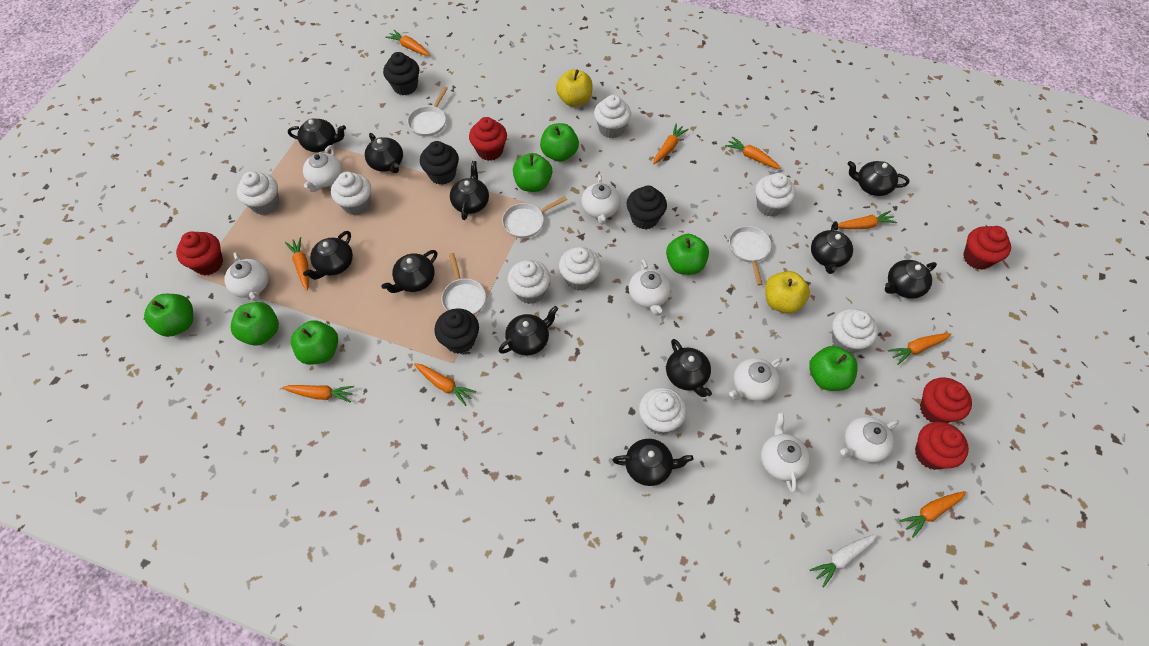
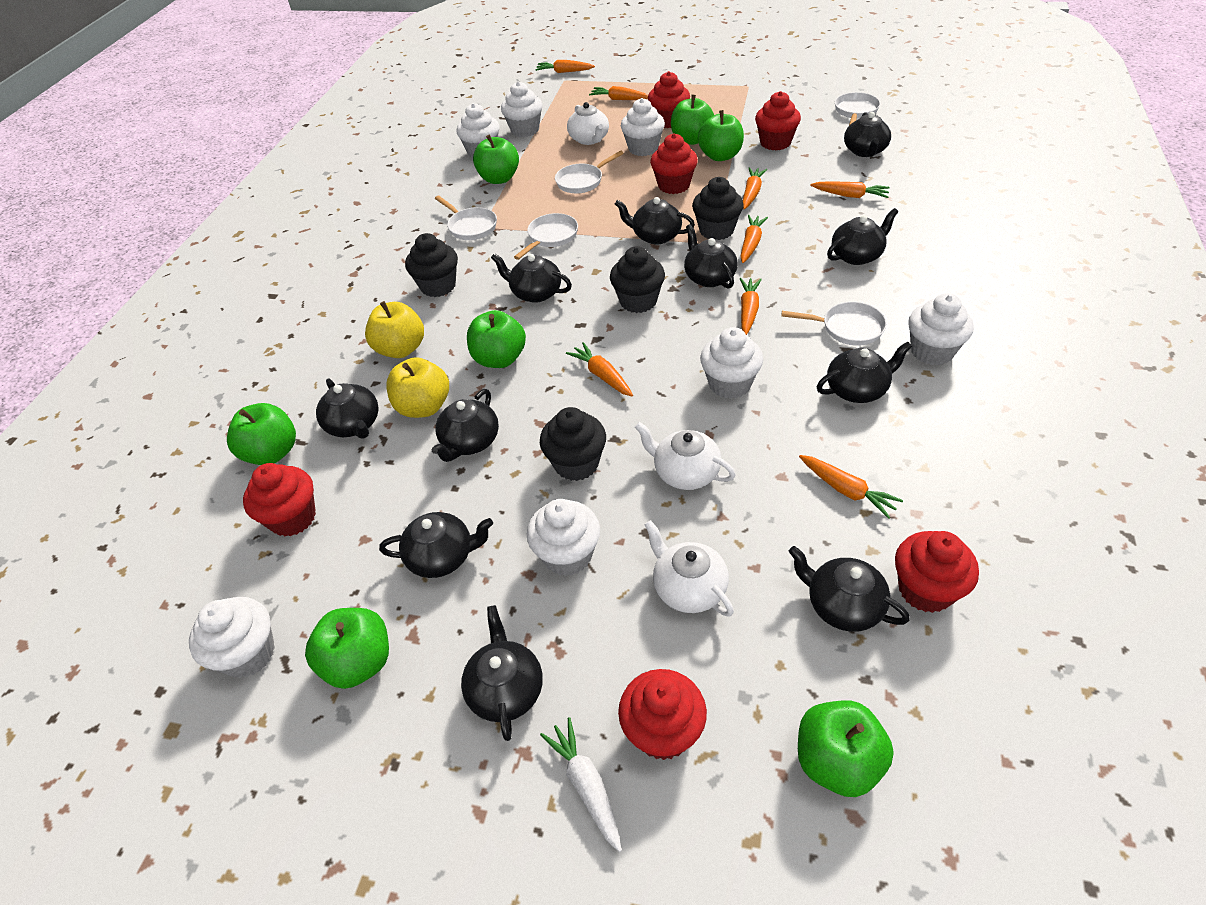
orange carrot: 9 -> 8
red cupcake: 5 -> 6
white cupcake: 8 -> 7
white pan: 4 -> 5
white teapot: 7 -> 3

